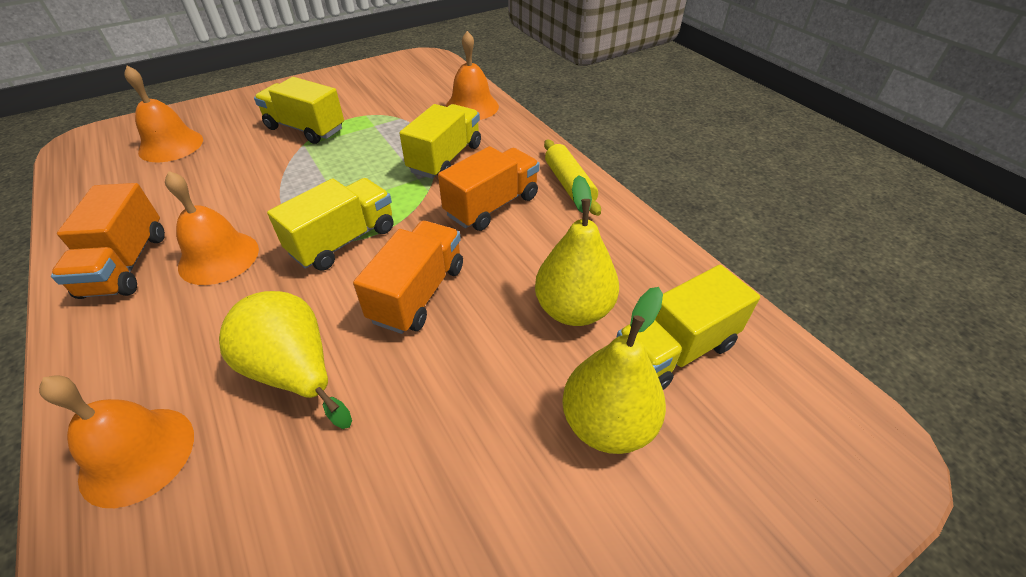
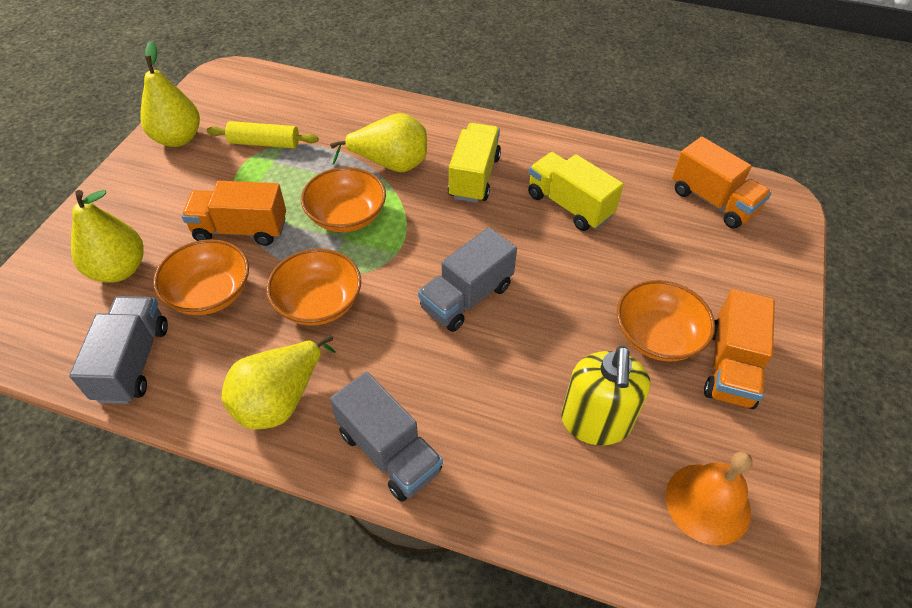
grey truck: 0 -> 3
orange bell: 4 -> 1
orange bowl: 0 -> 4
yellow pear: 3 -> 4
yellow soap dispenser: 0 -> 1
yellow truck: 4 -> 2

